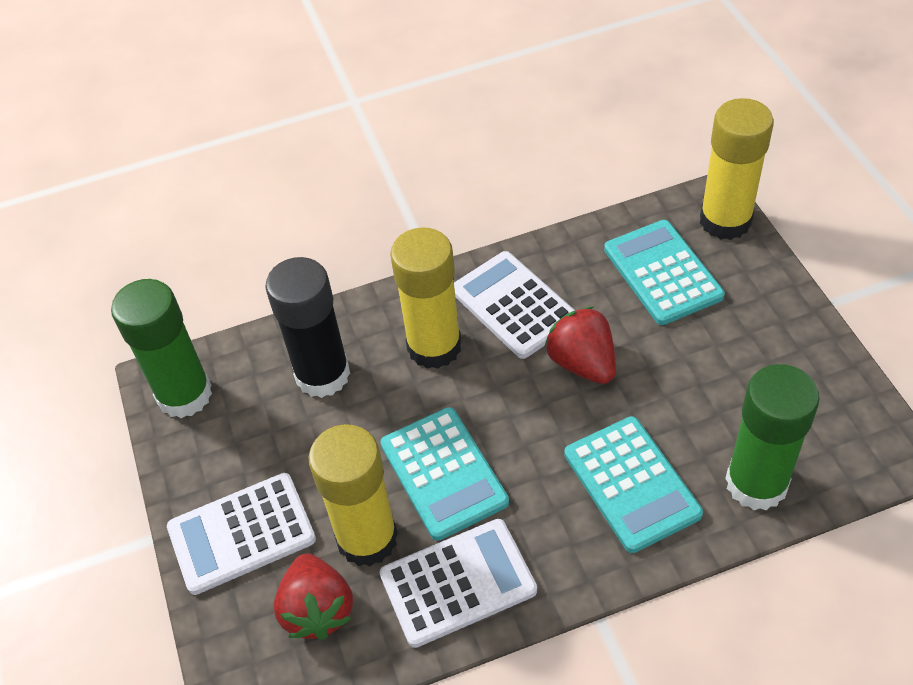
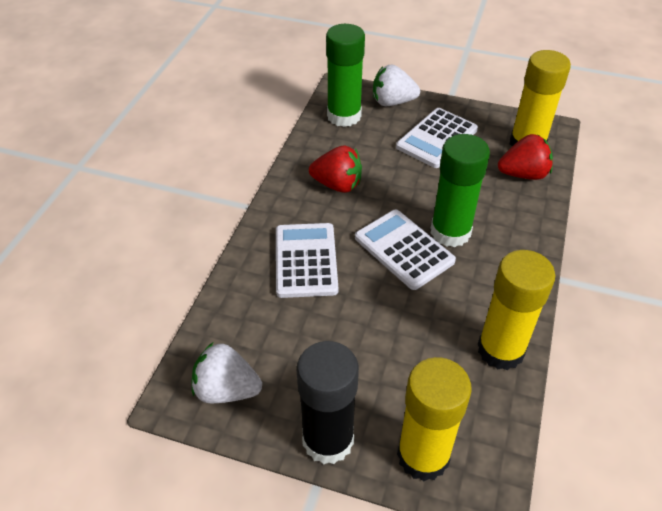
turquoise calculator: 3 -> 0
white strawberry: 0 -> 2

